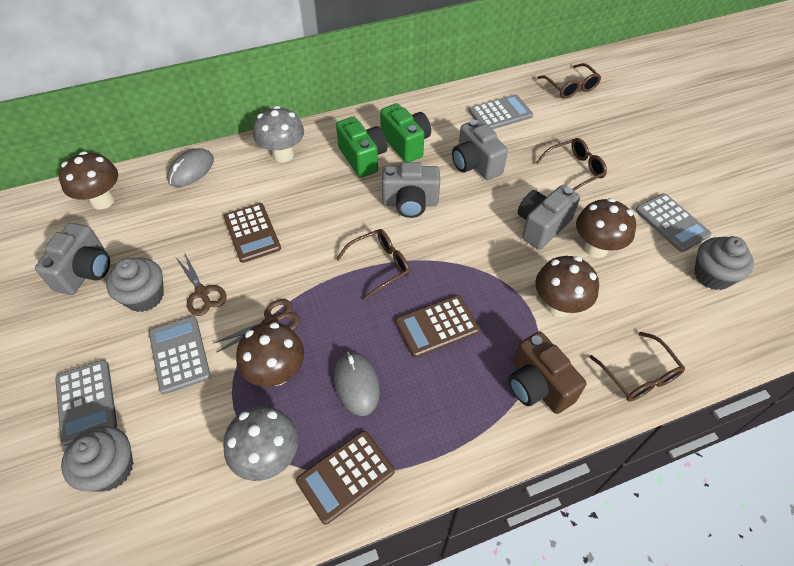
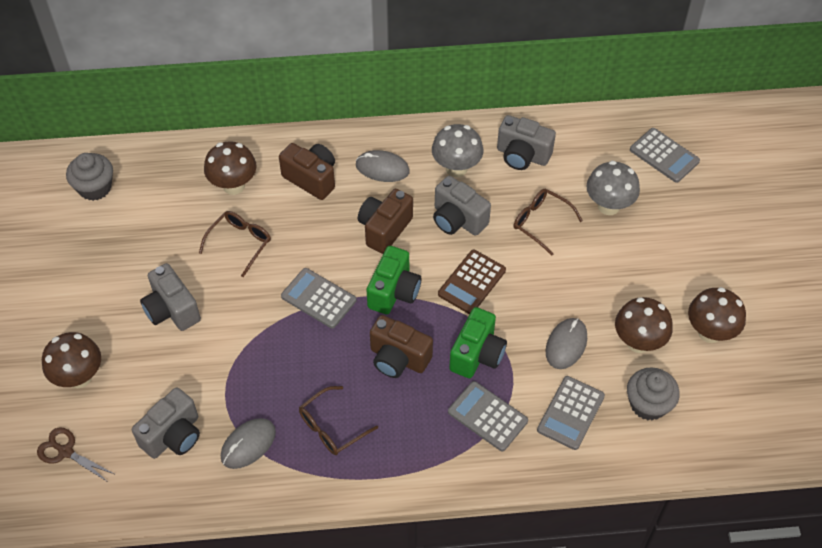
brown calculator: 3 -> 1
brown camera: 1 -> 3
brown glasses: 4 -> 3
brown scissors: 2 -> 1
grey cupcake: 3 -> 2
grey mouse: 2 -> 3

